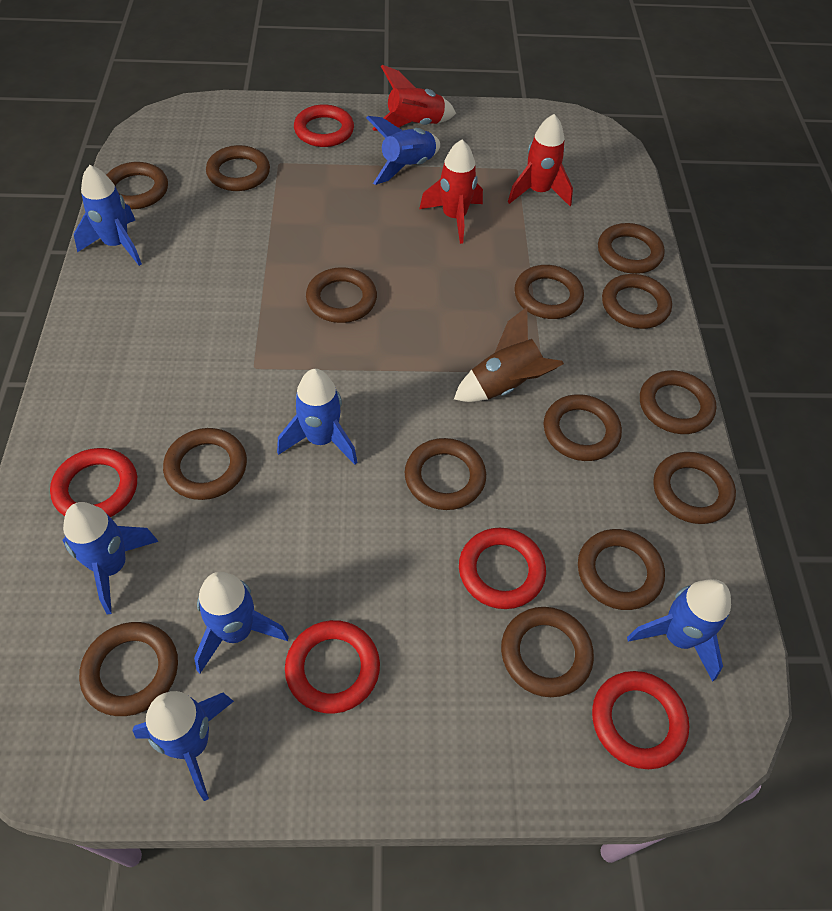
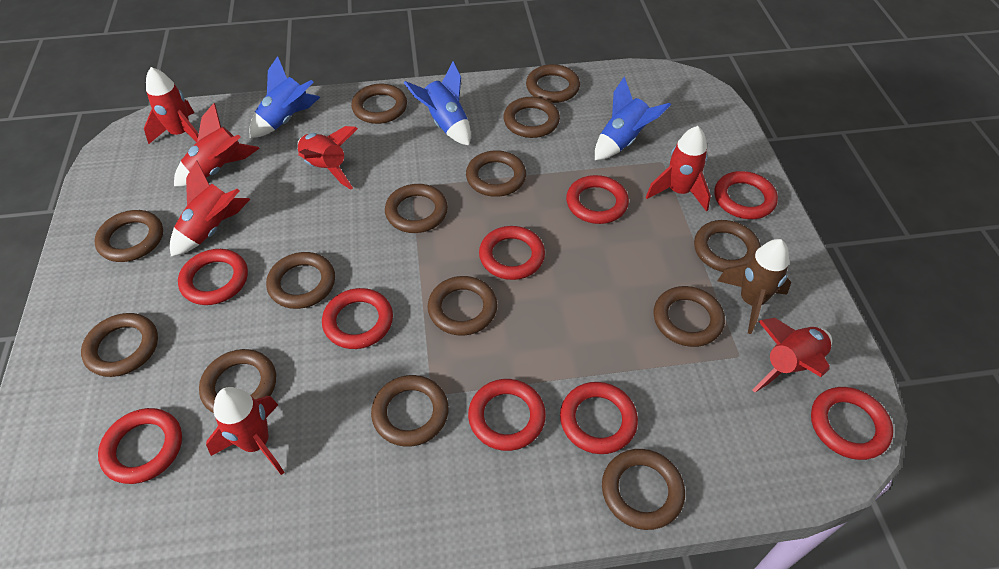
blue rocket: 7 -> 3
red ring: 5 -> 9
red rocket: 3 -> 7

